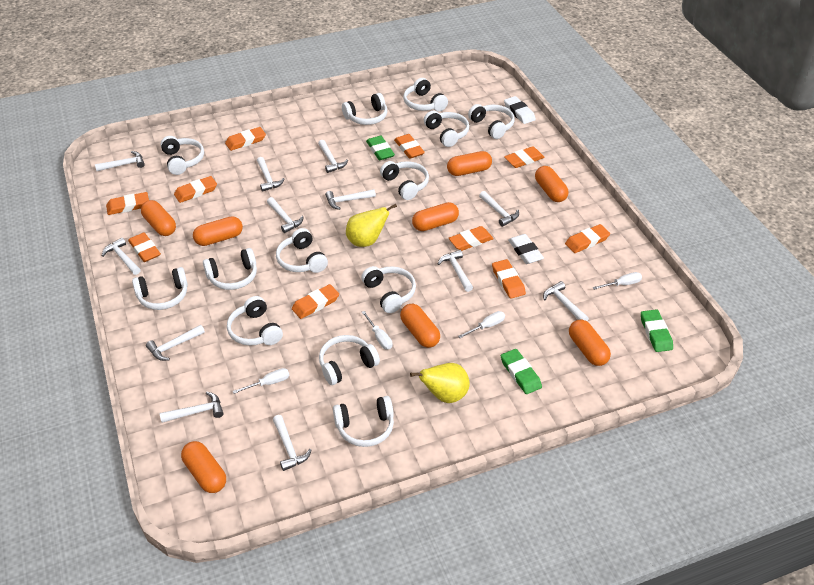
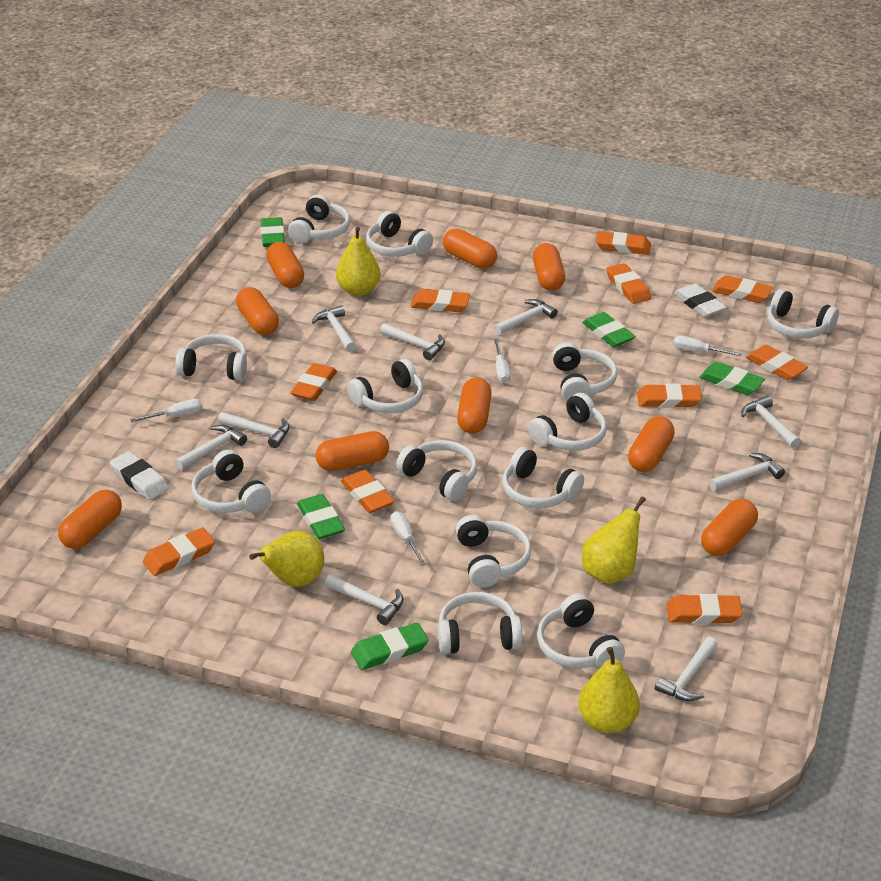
green eraser: 3 -> 5
orange capsule: 8 -> 9
white hammer: 12 -> 9
yellow pear: 2 -> 4

